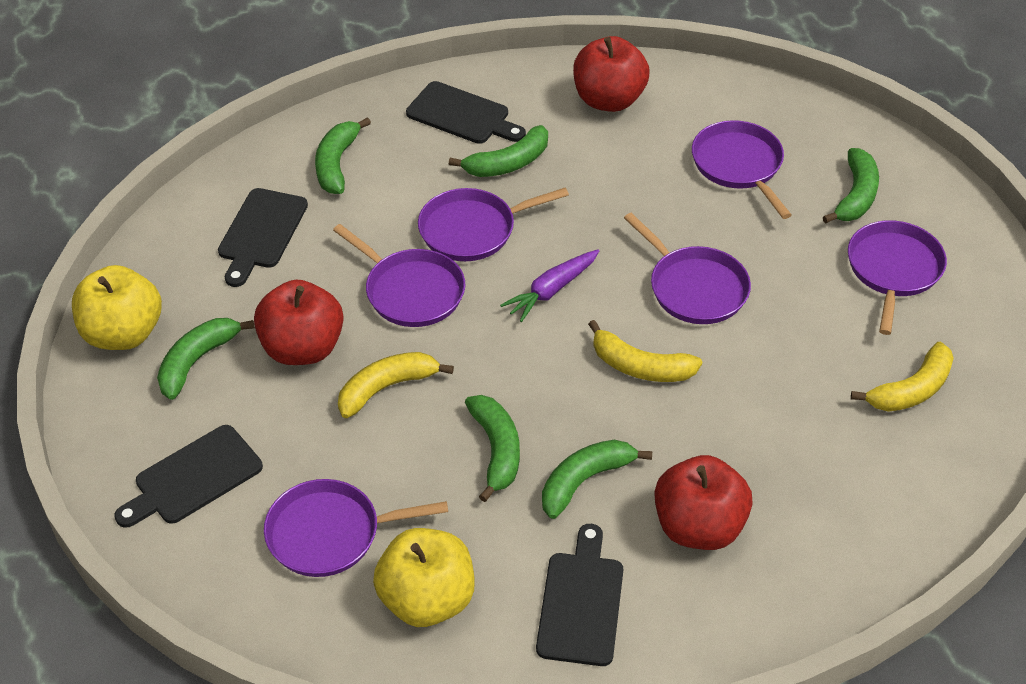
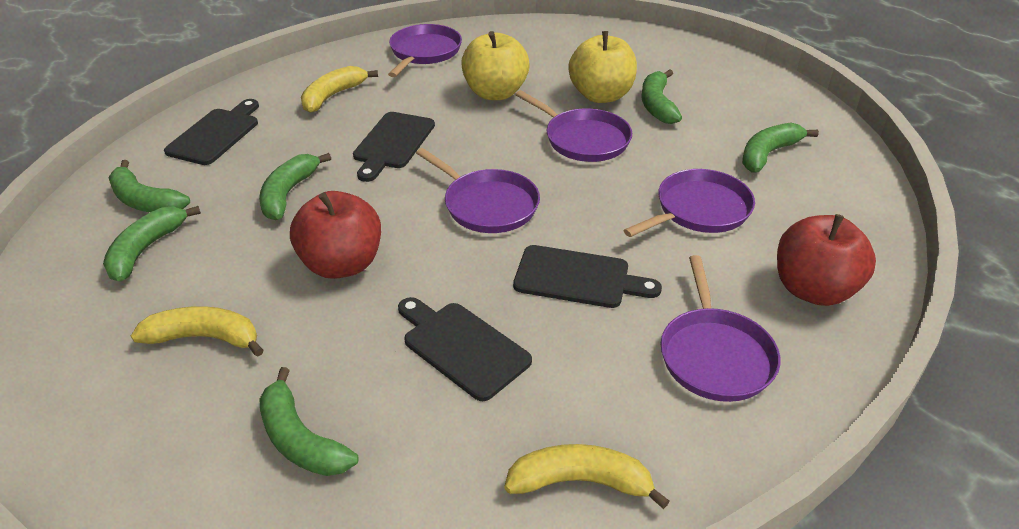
purple carrot: 1 -> 0
purple pan: 6 -> 5
red apple: 3 -> 2

